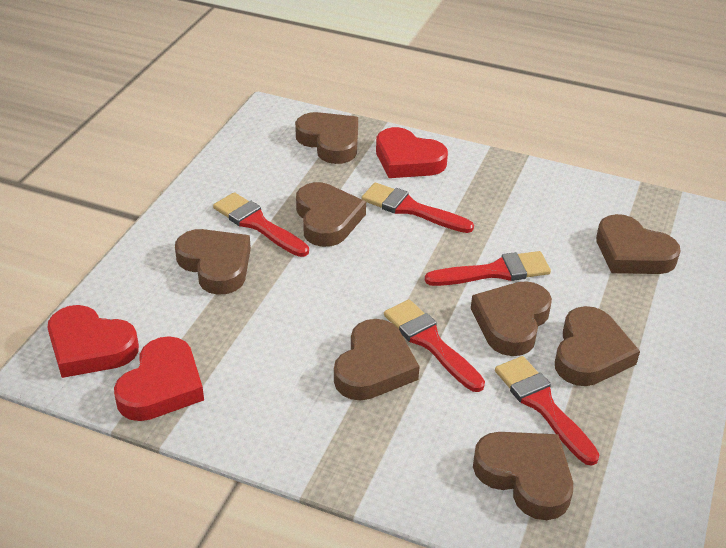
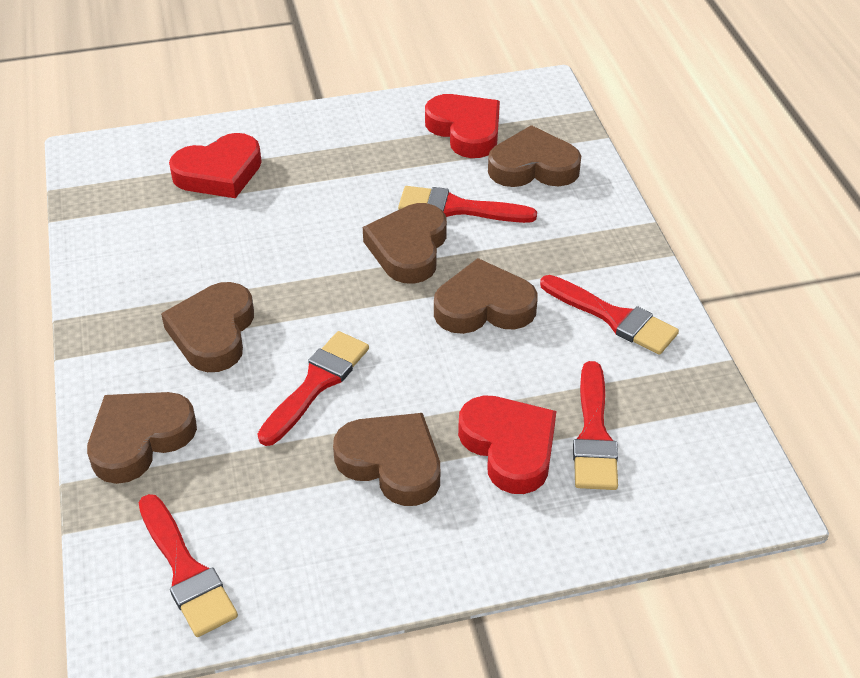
brown heart: 8 -> 6

